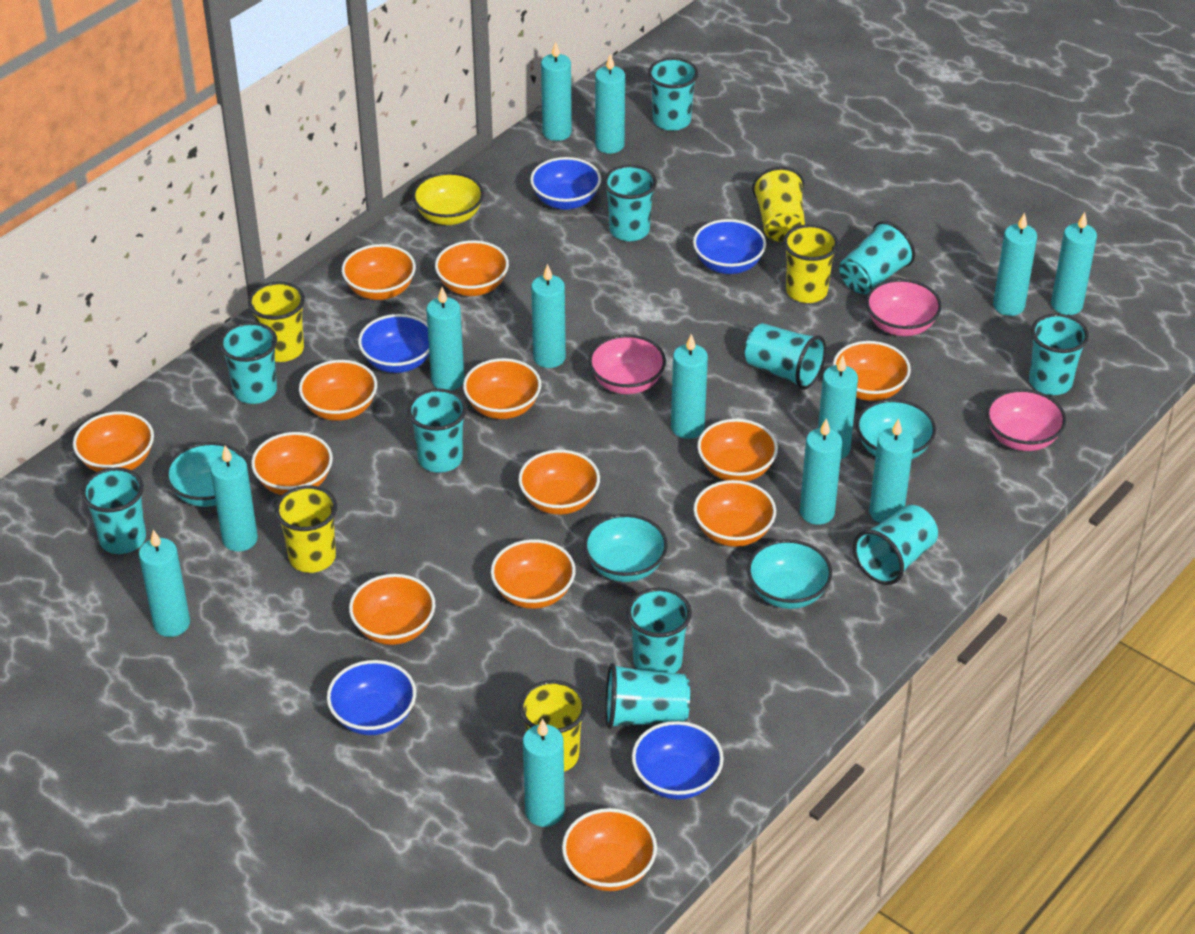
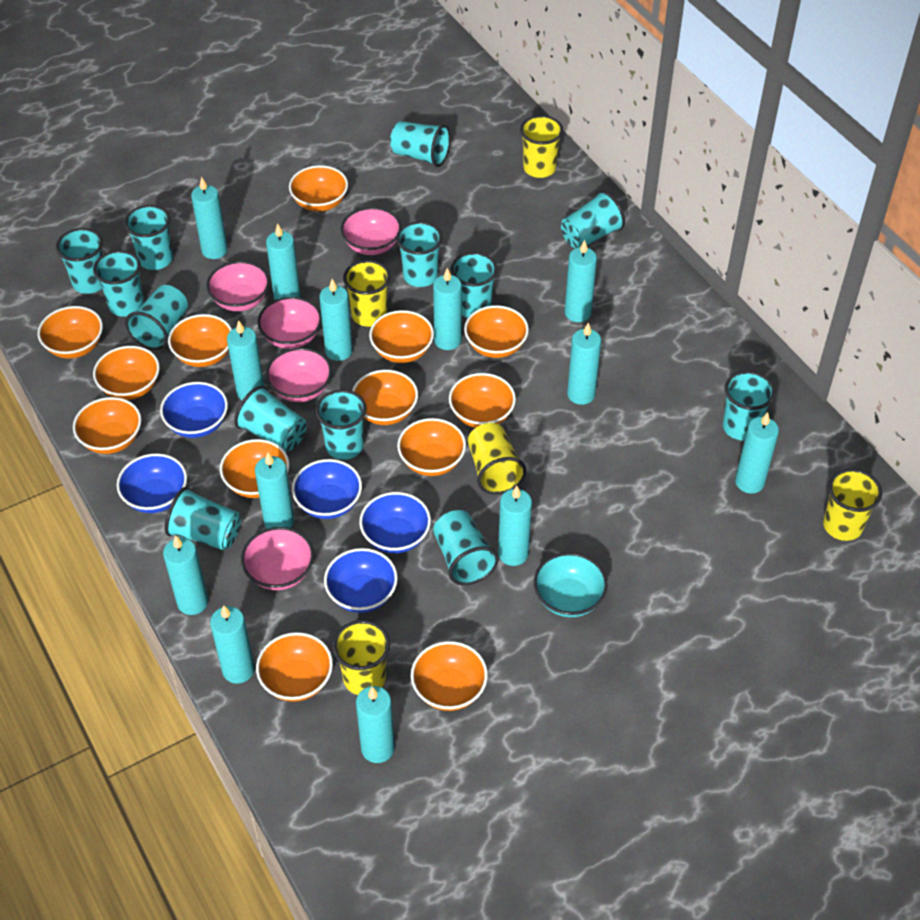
pink bowl: 3 -> 5
turquoise bowl: 4 -> 1
turquoise cup: 11 -> 13
yellow bowl: 1 -> 0

